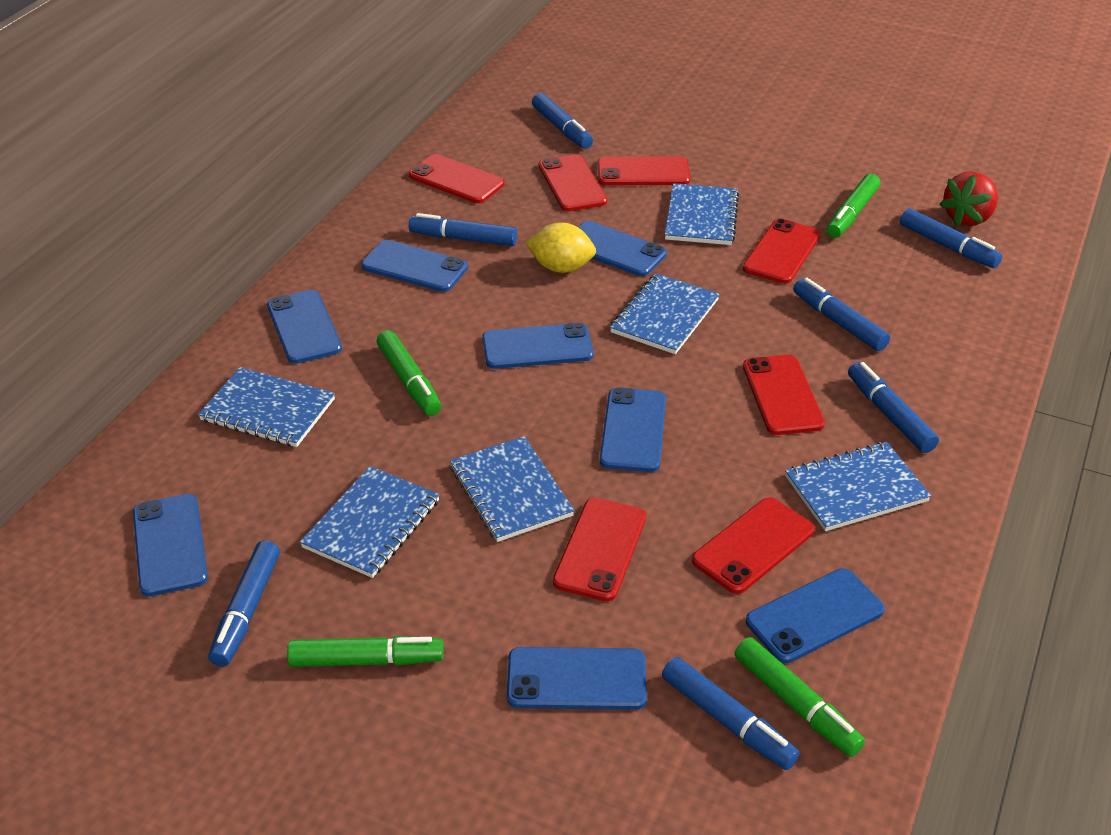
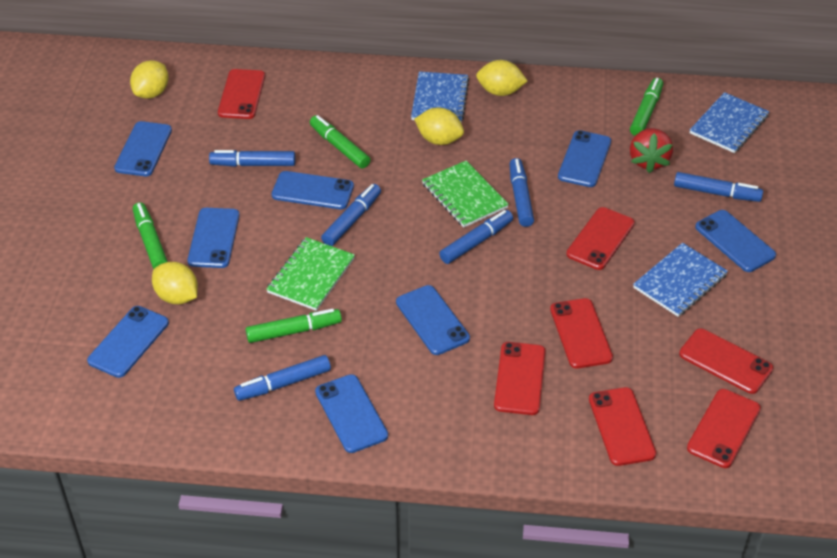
blue marker: 7 -> 6
blue notebook: 6 -> 3
green notebook: 0 -> 2
yellow lemon: 1 -> 4

